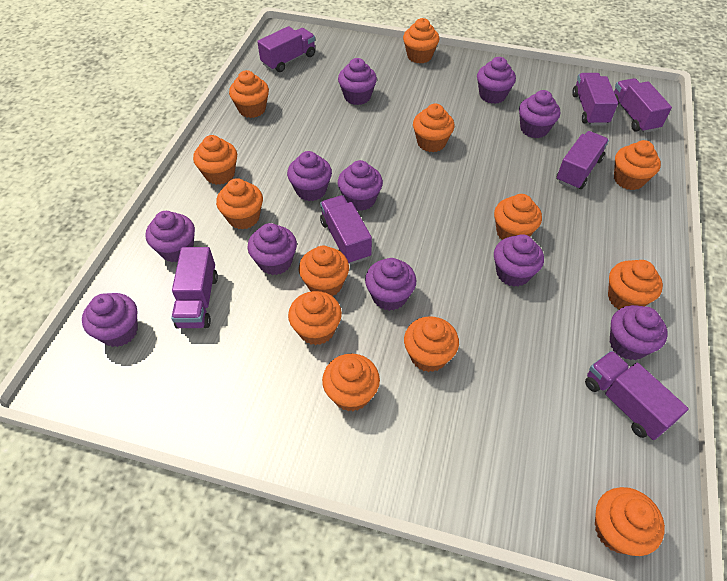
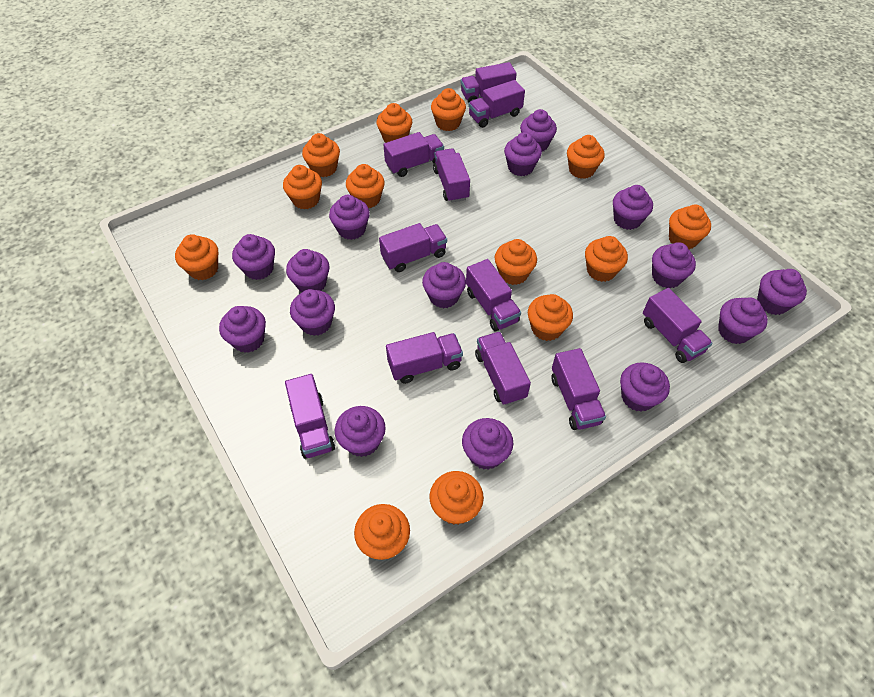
purple cupcake: 11 -> 15
purple truck: 7 -> 11

